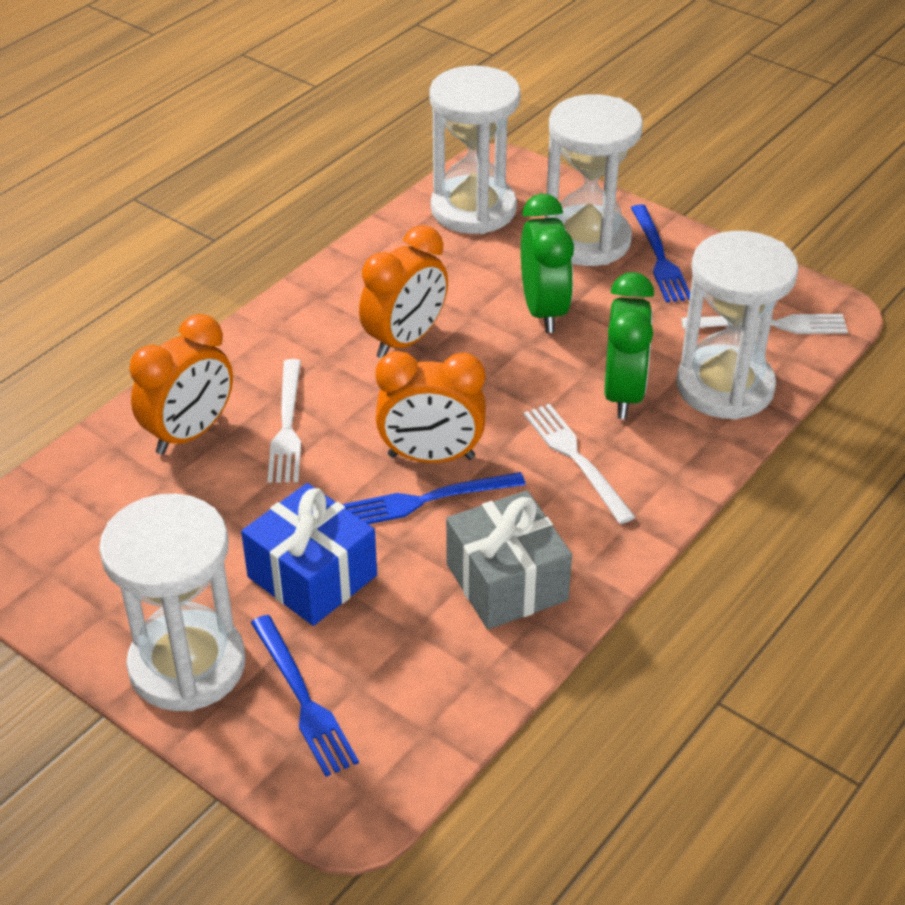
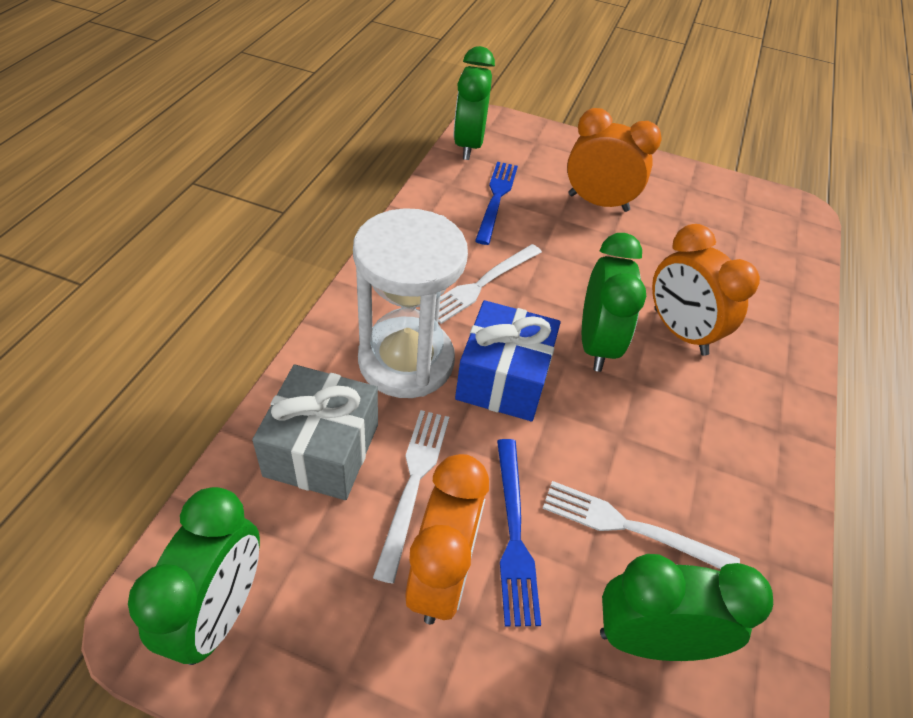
blue fork: 3 -> 2
green clock: 2 -> 4
white hourglass: 4 -> 1

